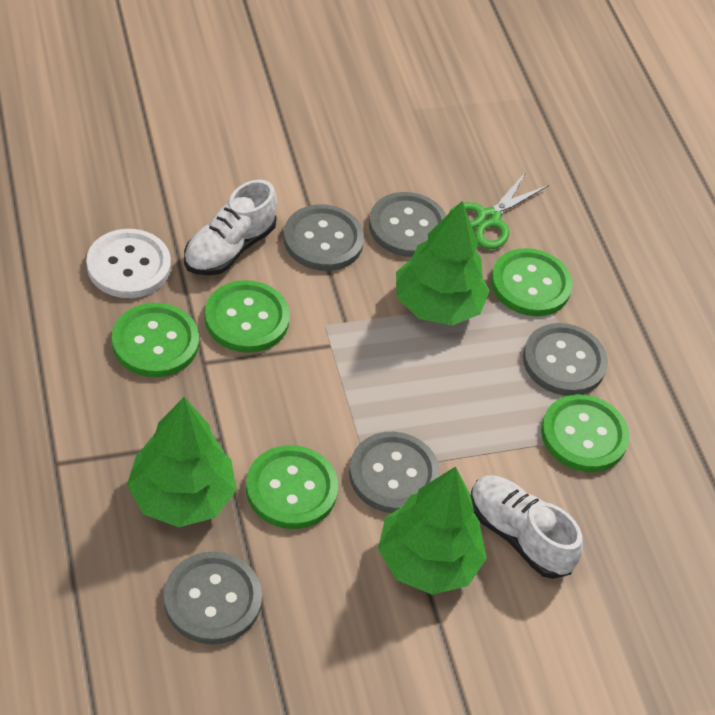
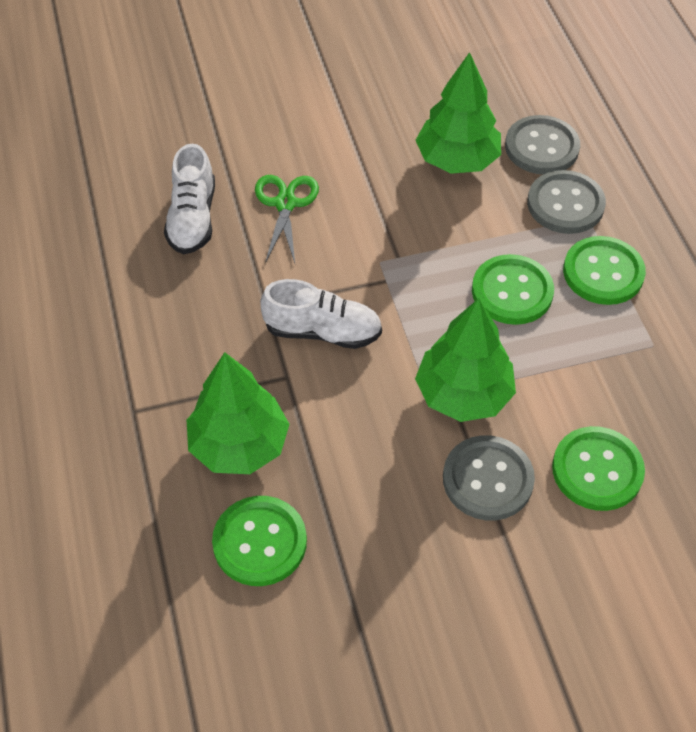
green button: 5 -> 4
grey button: 5 -> 3
white button: 1 -> 0

